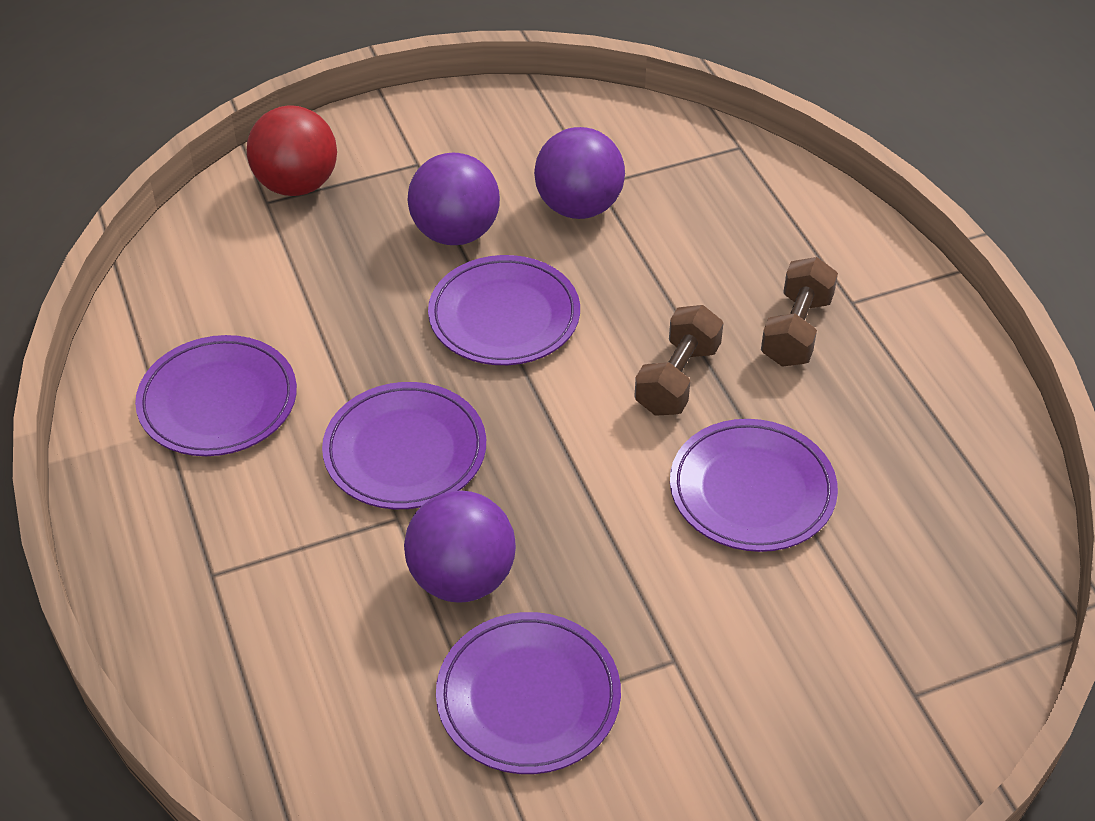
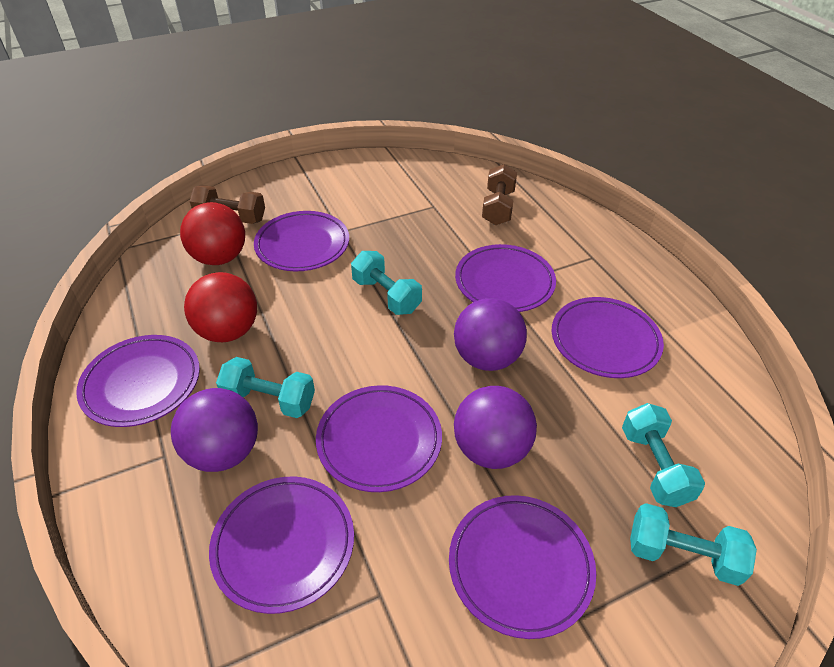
purple plate: 5 -> 7
red ball: 1 -> 2
turquoise dumbbell: 0 -> 4

